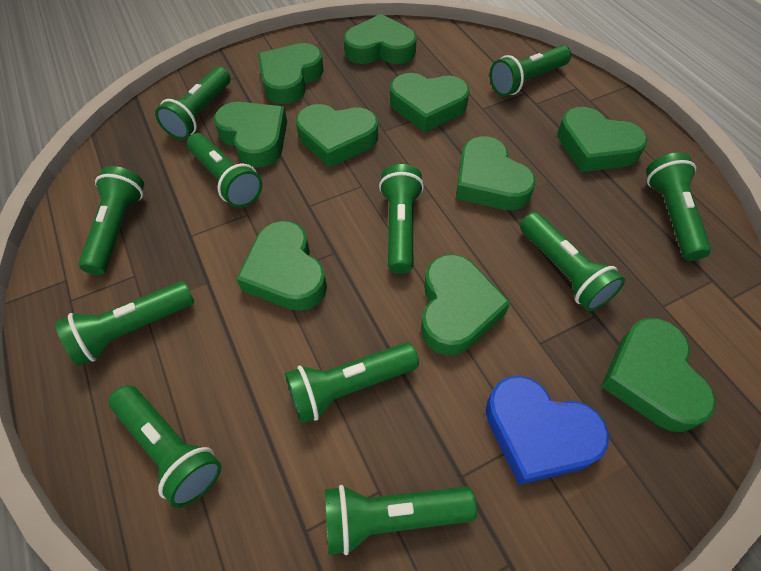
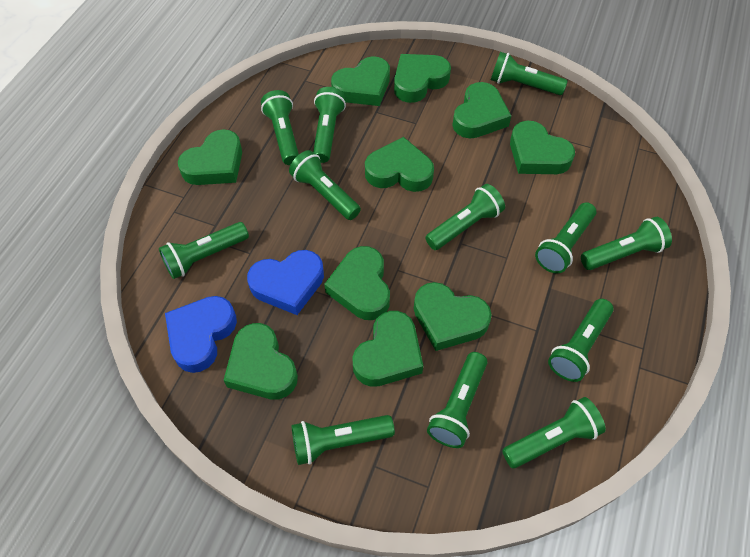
blue heart: 1 -> 2
green flashlight: 11 -> 12

